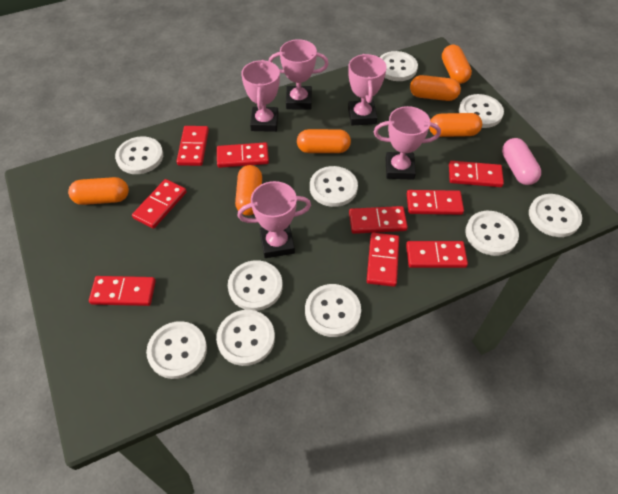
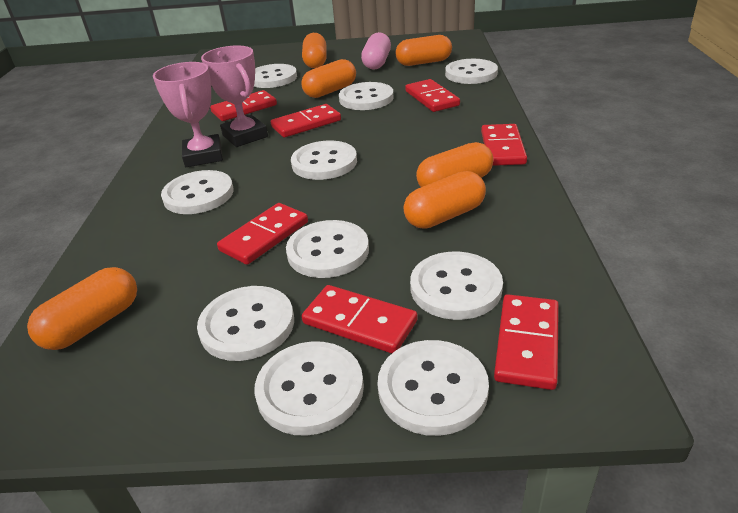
pink trophy: 5 -> 2
red domino: 9 -> 7

